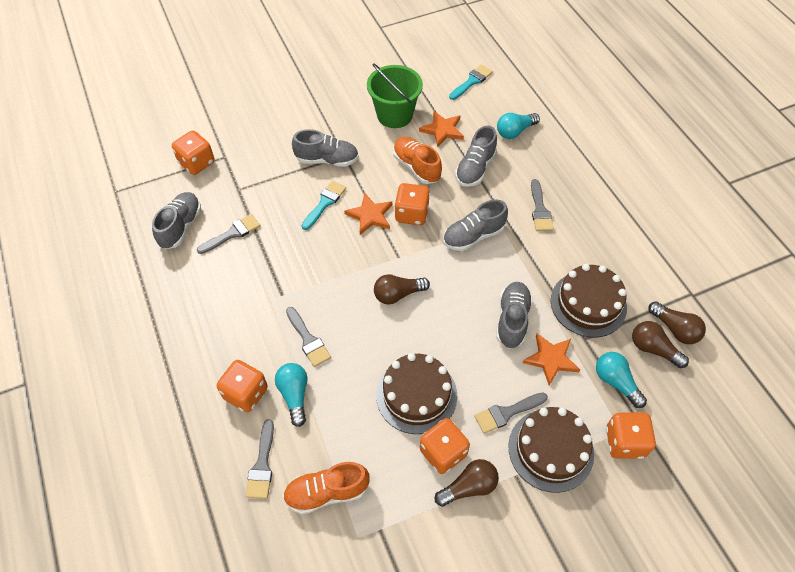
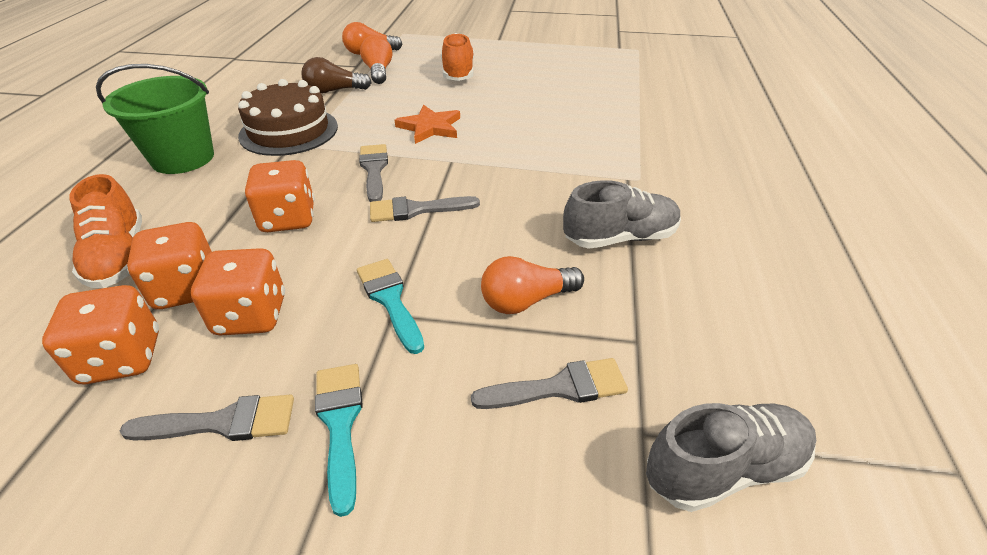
brown cake: 3 -> 1
brown light bulb: 4 -> 1
grey brush: 5 -> 4
grey shoe: 5 -> 2
orange dice: 5 -> 4
orange light bulb: 0 -> 3
orange star: 3 -> 1
turquoise light bulb: 3 -> 0

